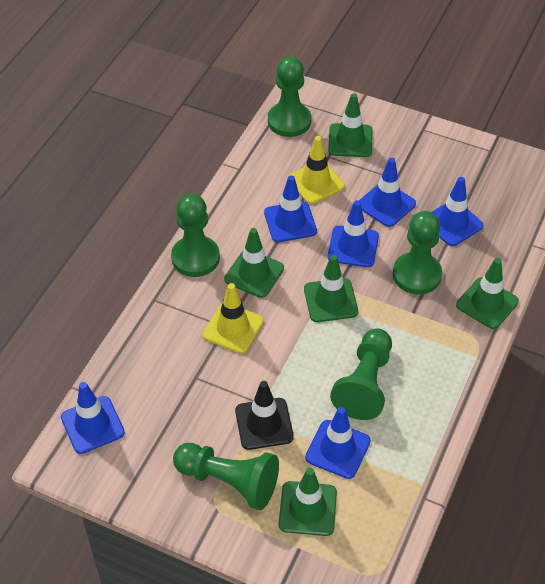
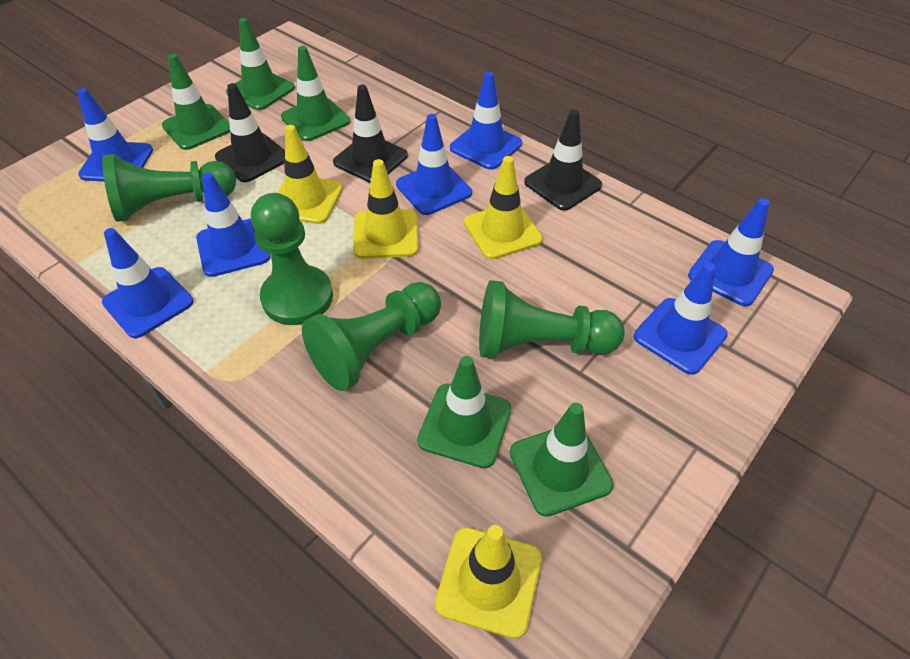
black traffic cone: 1 -> 3
blue traffic cone: 6 -> 7
green pawn: 5 -> 4
yellow traffic cone: 2 -> 4

